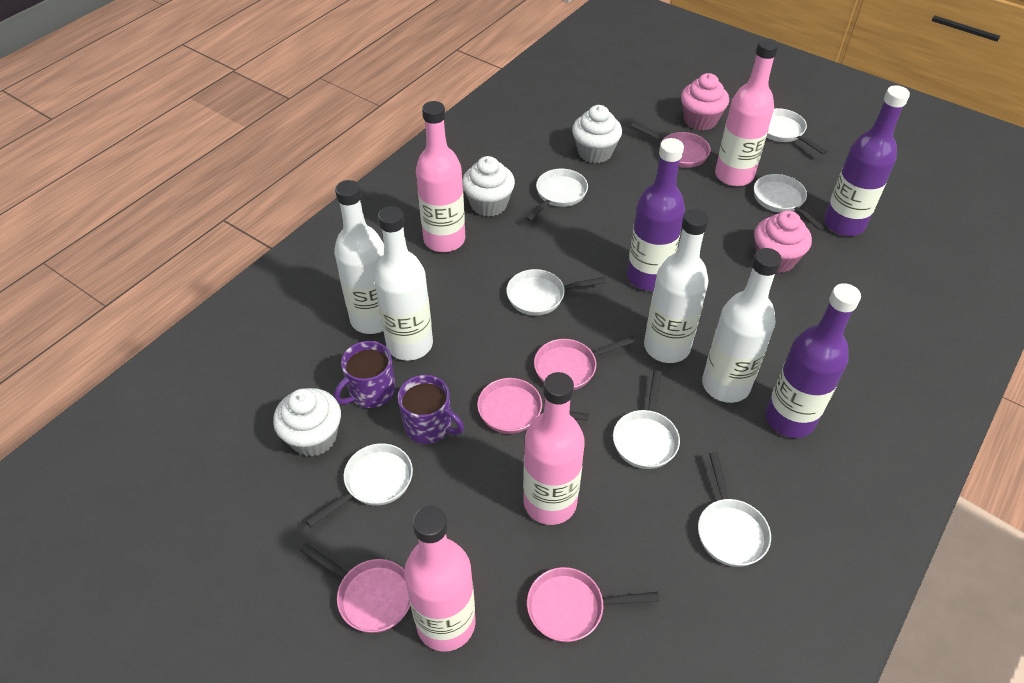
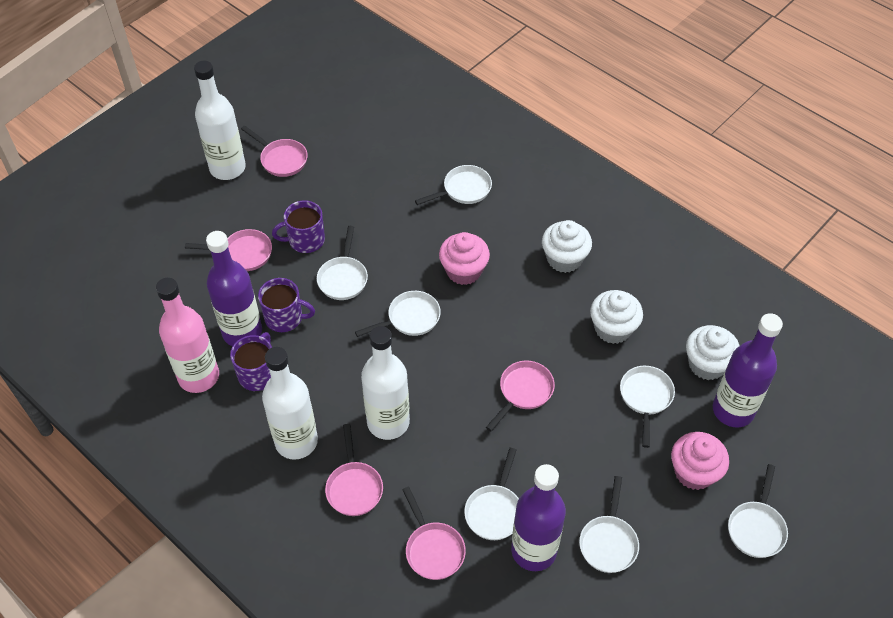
pink bottle: 4 -> 1
purple mug: 2 -> 3
white bottle: 4 -> 3

